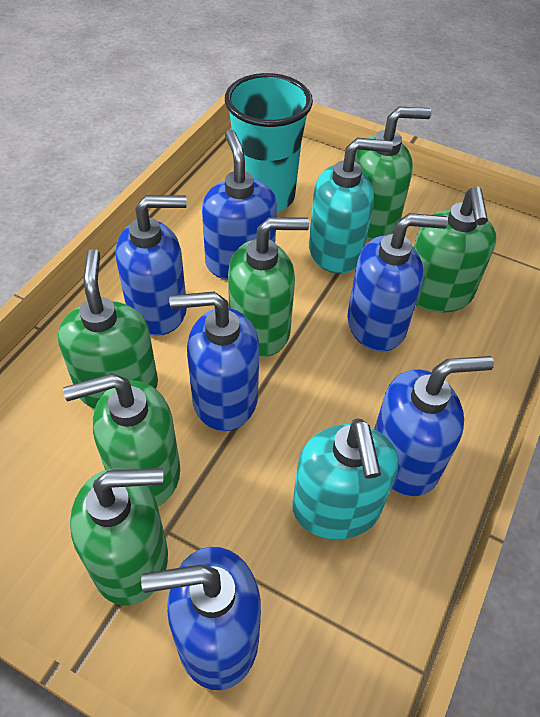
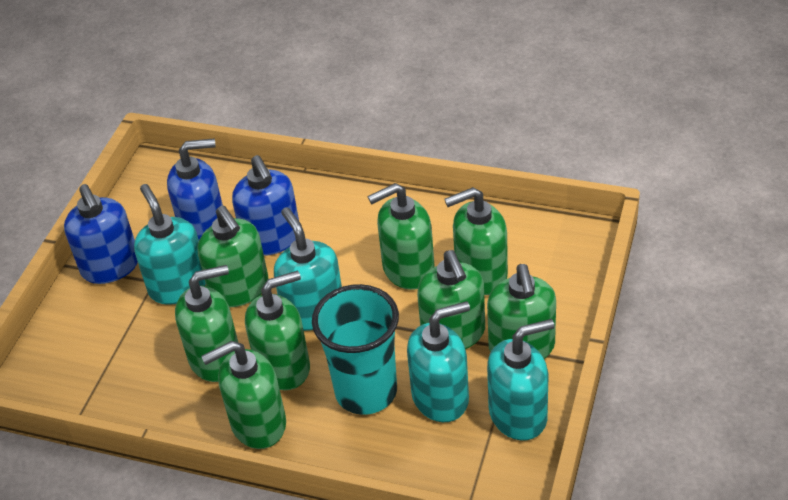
blue soap dispenser: 6 -> 3
green soap dispenser: 6 -> 8
turquoise soap dispenser: 2 -> 4

